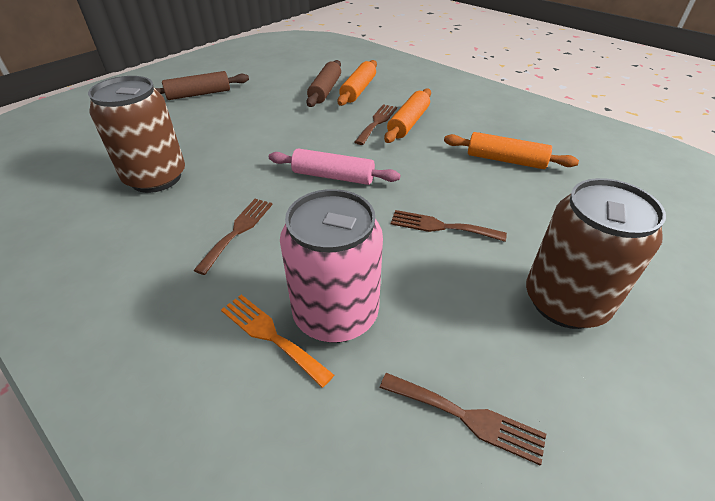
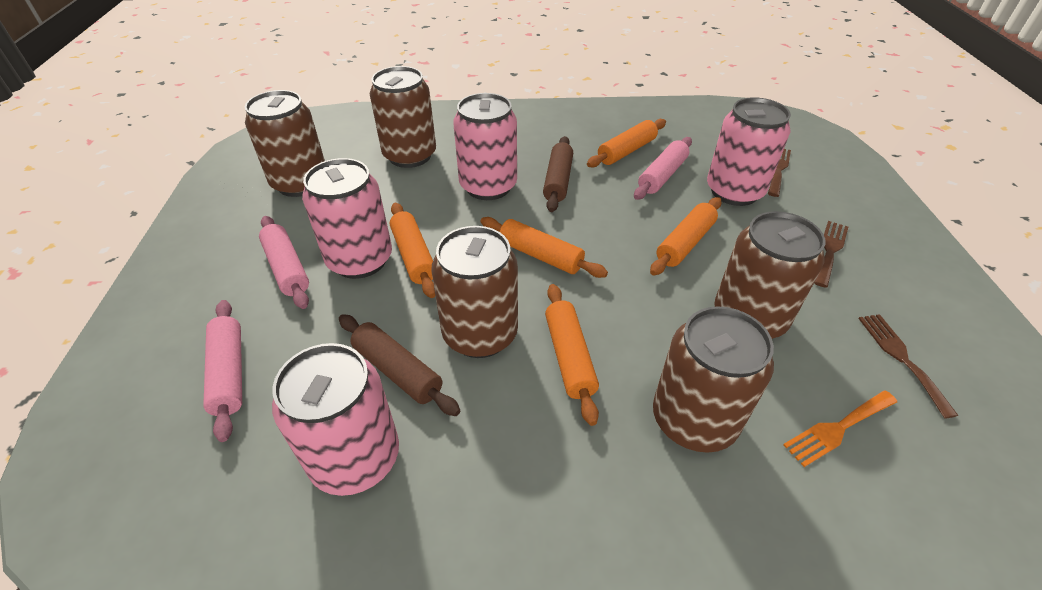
brown can: 2 -> 5
brown fork: 4 -> 3
orange rolling pin: 3 -> 5
pink can: 1 -> 4
pink rolling pin: 1 -> 3

